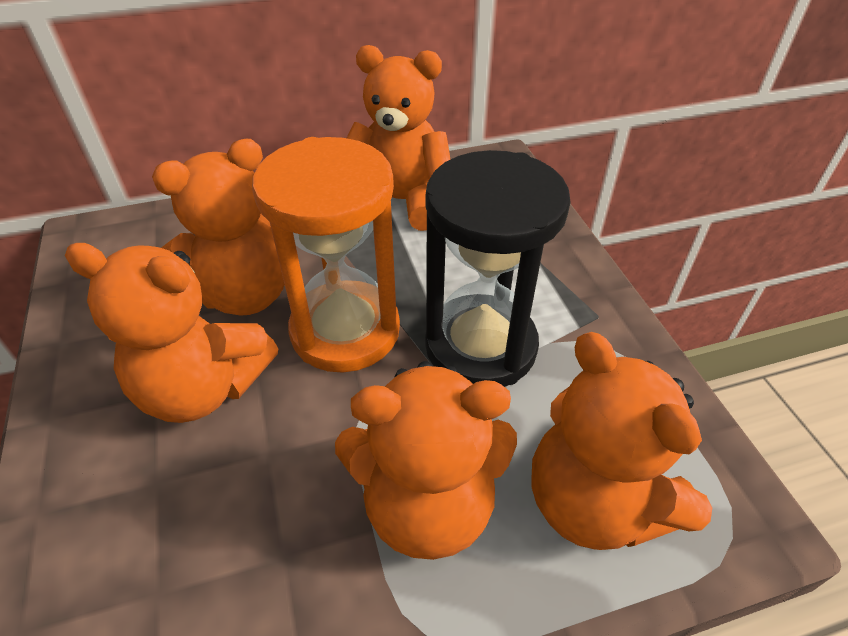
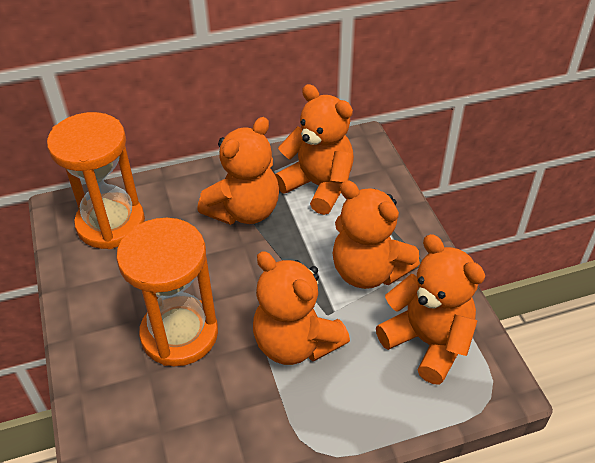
black hourglass: 1 -> 0
orange hourglass: 1 -> 2

